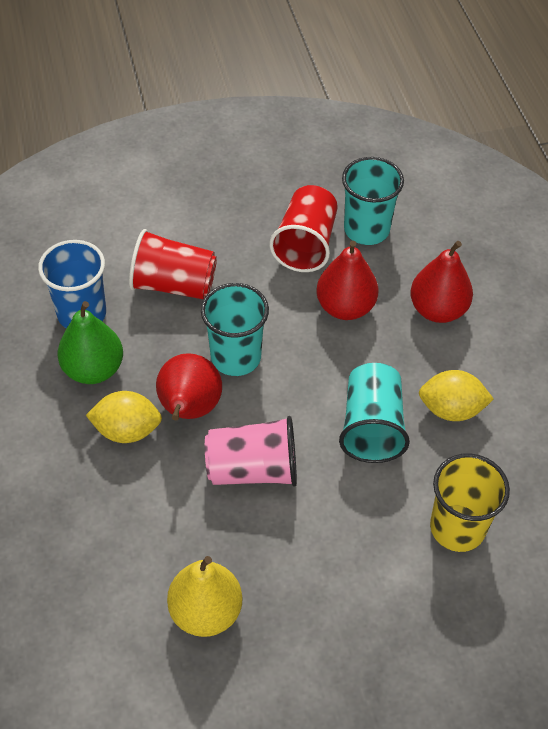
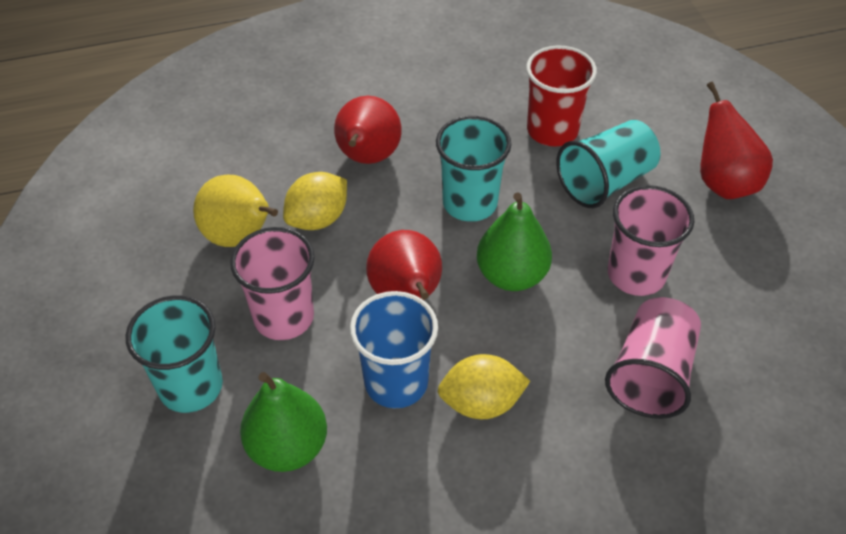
green pear: 1 -> 2
pink cup: 1 -> 3
red cup: 2 -> 1
yellow cup: 1 -> 0

